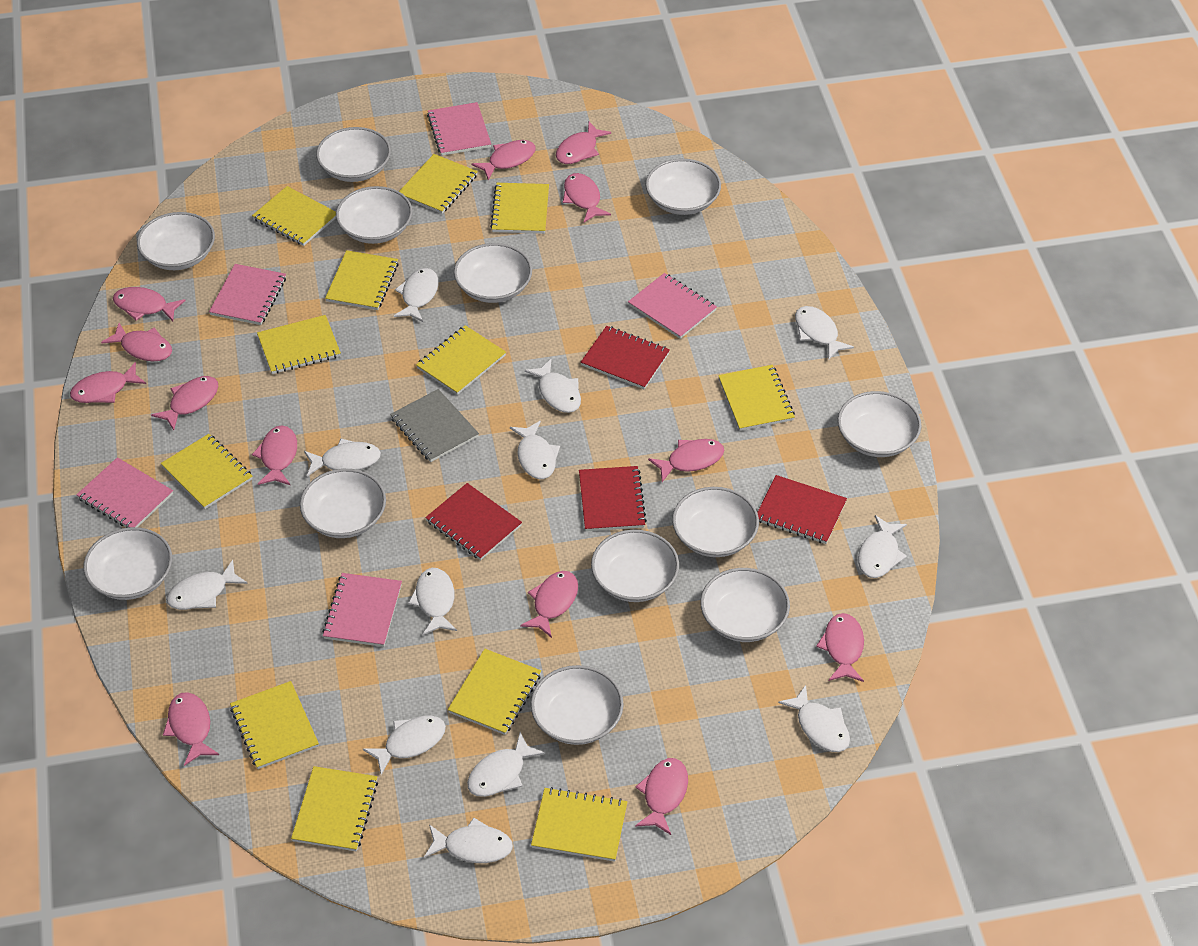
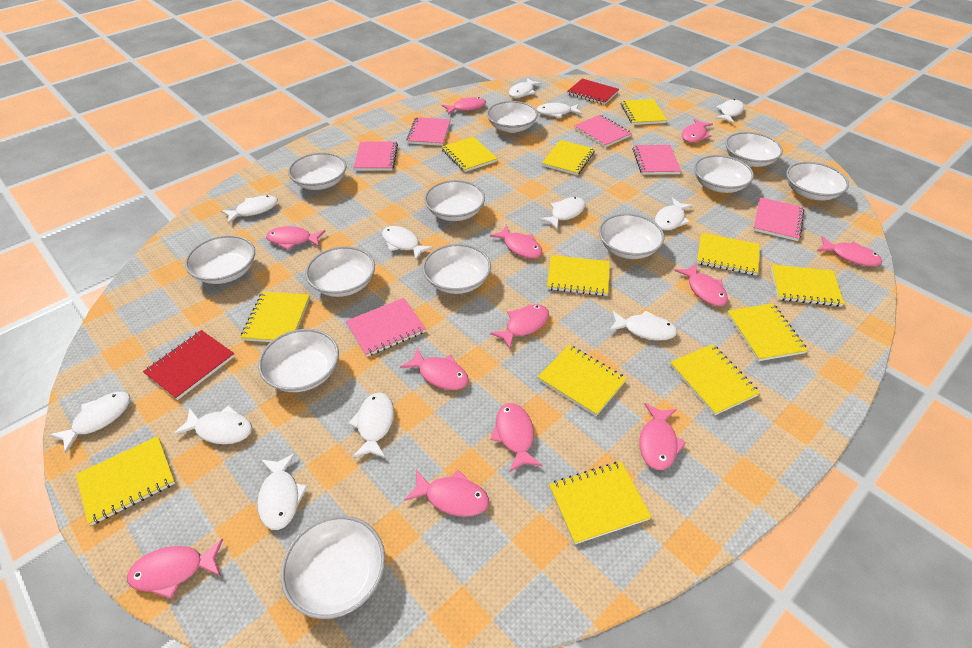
grey notebook: 1 -> 0
pink fish: 13 -> 12
pink notebook: 5 -> 6
red notebook: 4 -> 2

